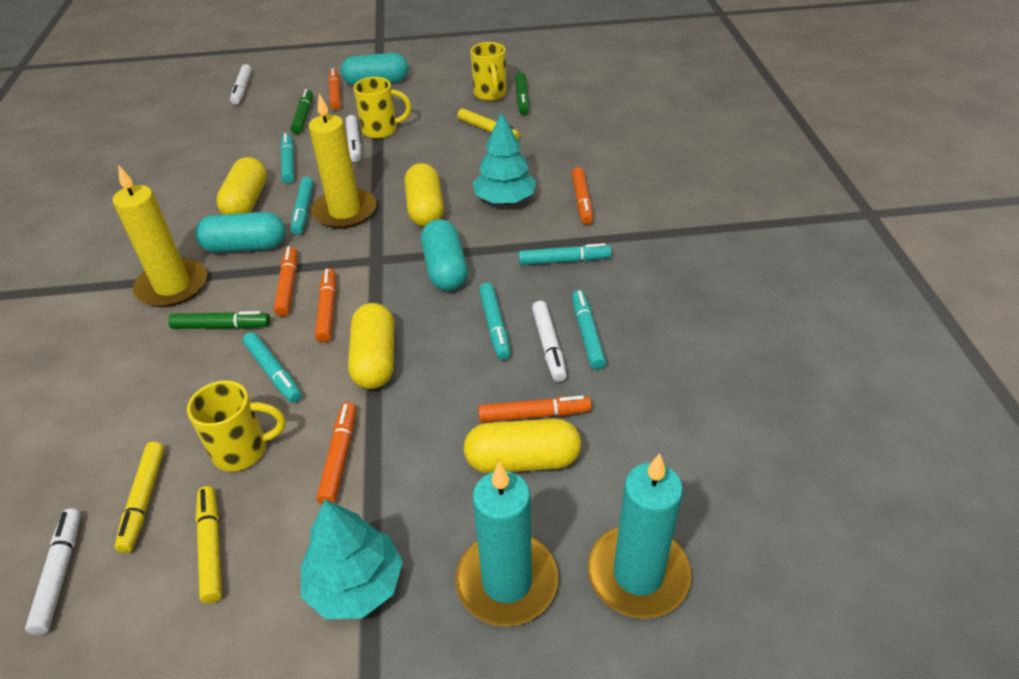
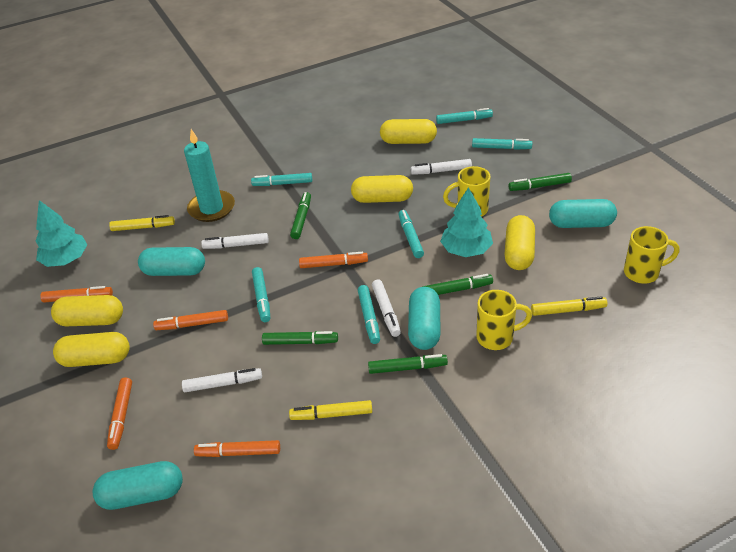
green marker: 3 -> 5
orange marker: 6 -> 5
turquoise candle: 2 -> 1
turquoise capsule: 3 -> 4
yellow candle: 2 -> 0
yellow capsule: 4 -> 5

